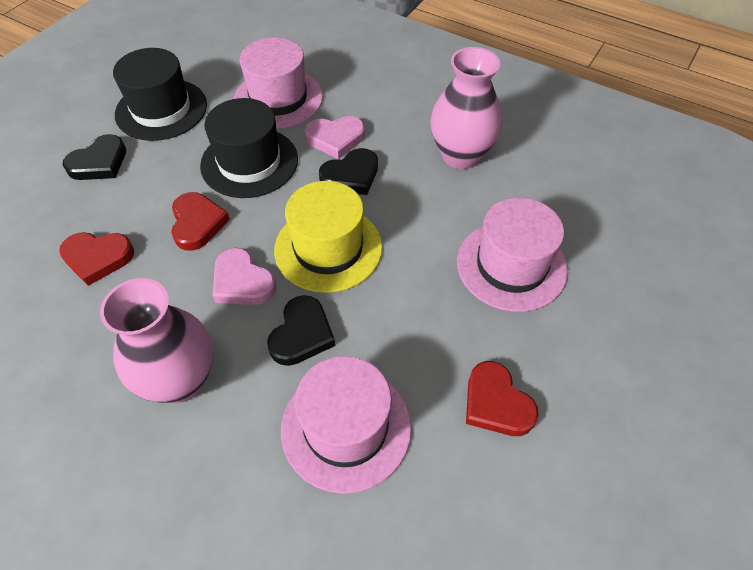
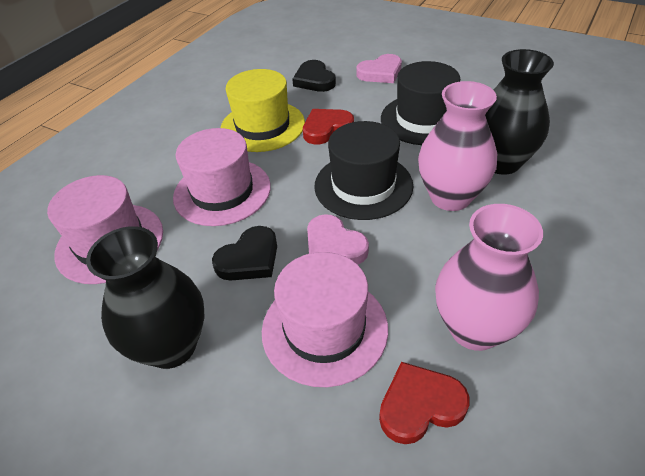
black heart: 3 -> 2
black vase: 0 -> 2
red heart: 3 -> 2

